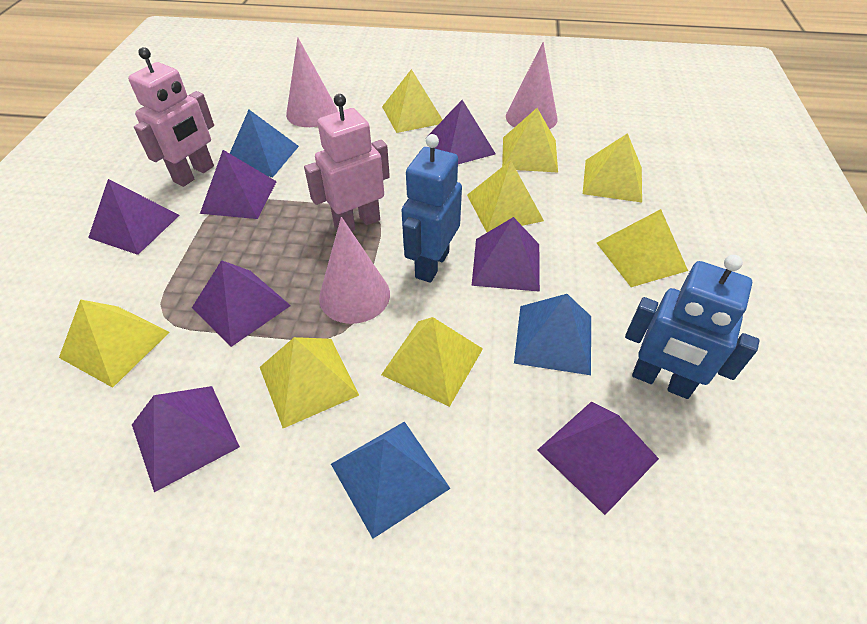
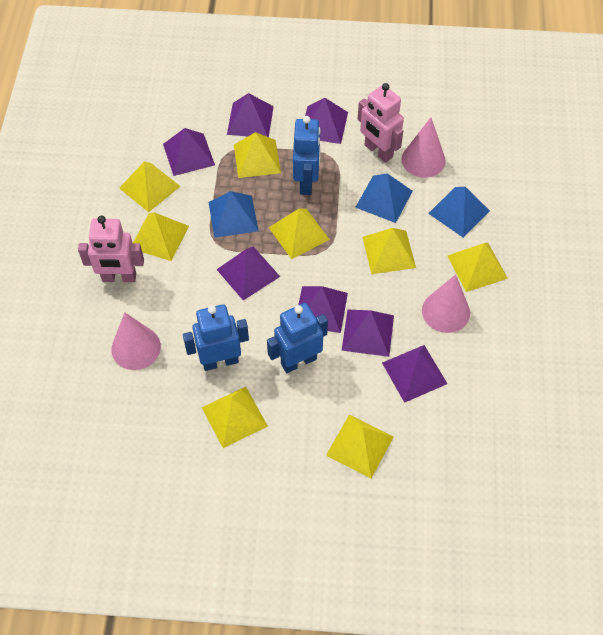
blue robot: 2 -> 3

